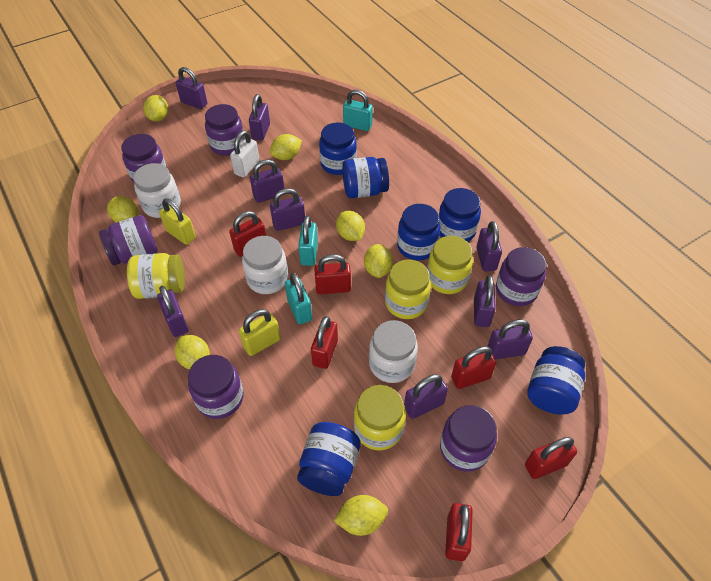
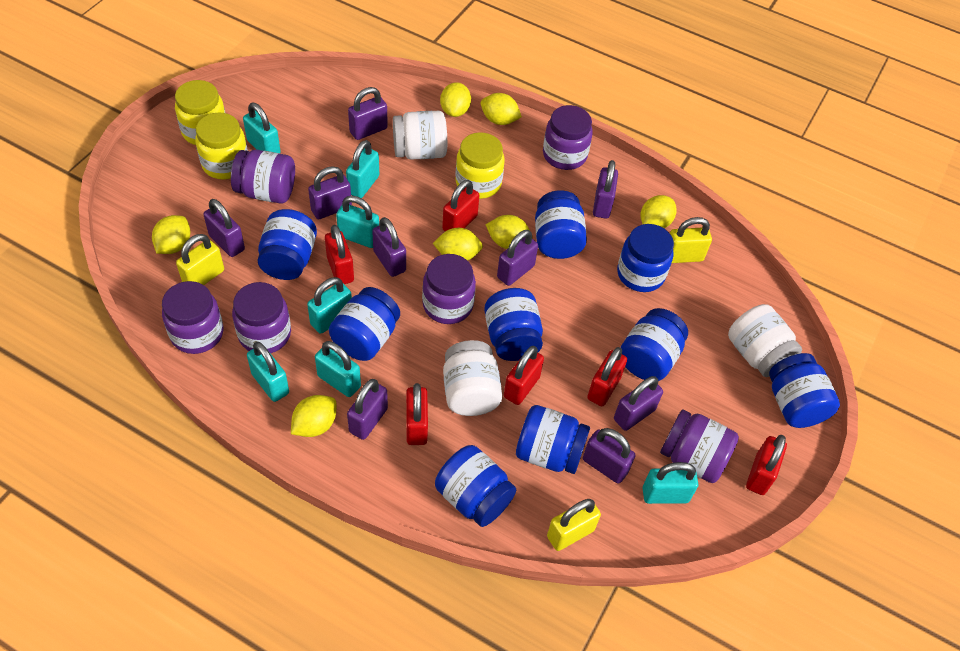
blue jar: 6 -> 9
turquoise padlock: 3 -> 7
white padlock: 1 -> 0
yellow jar: 4 -> 3
yellow padlock: 2 -> 3

